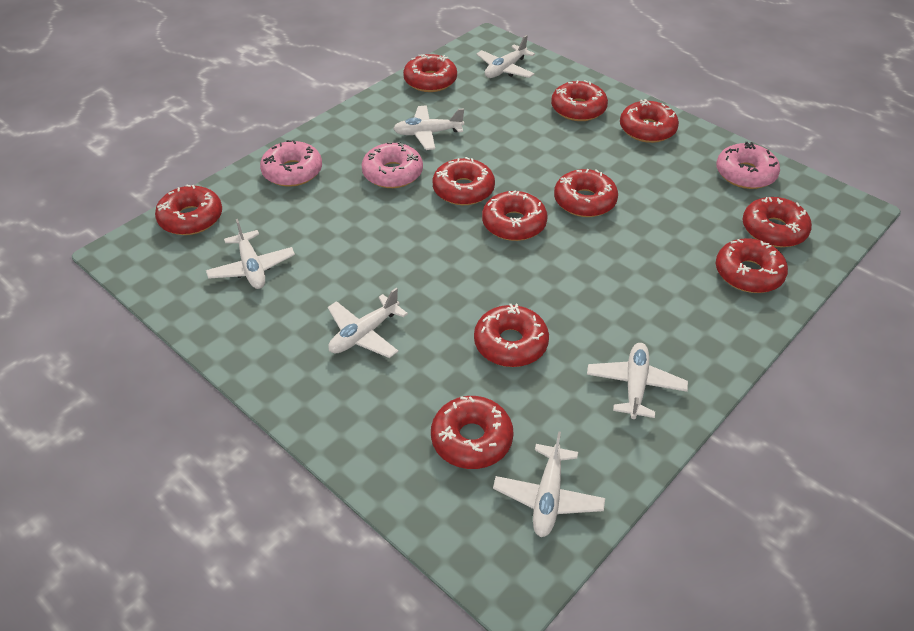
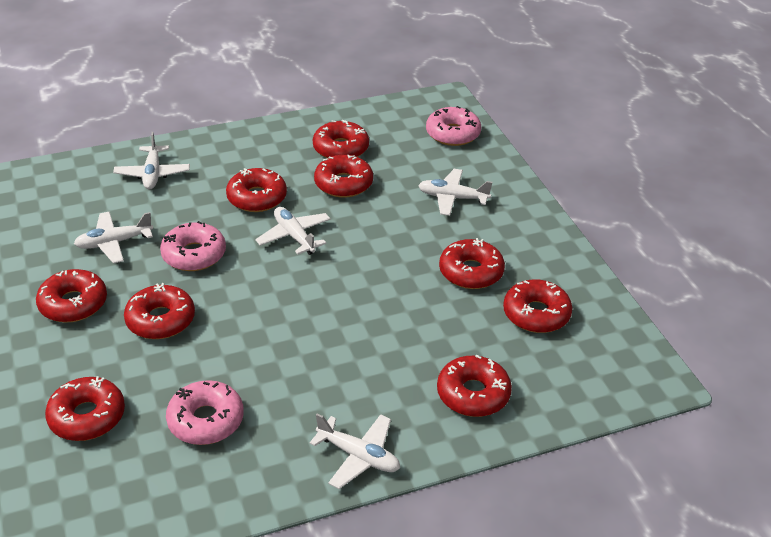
red donut: 11 -> 9
white plane: 6 -> 5

